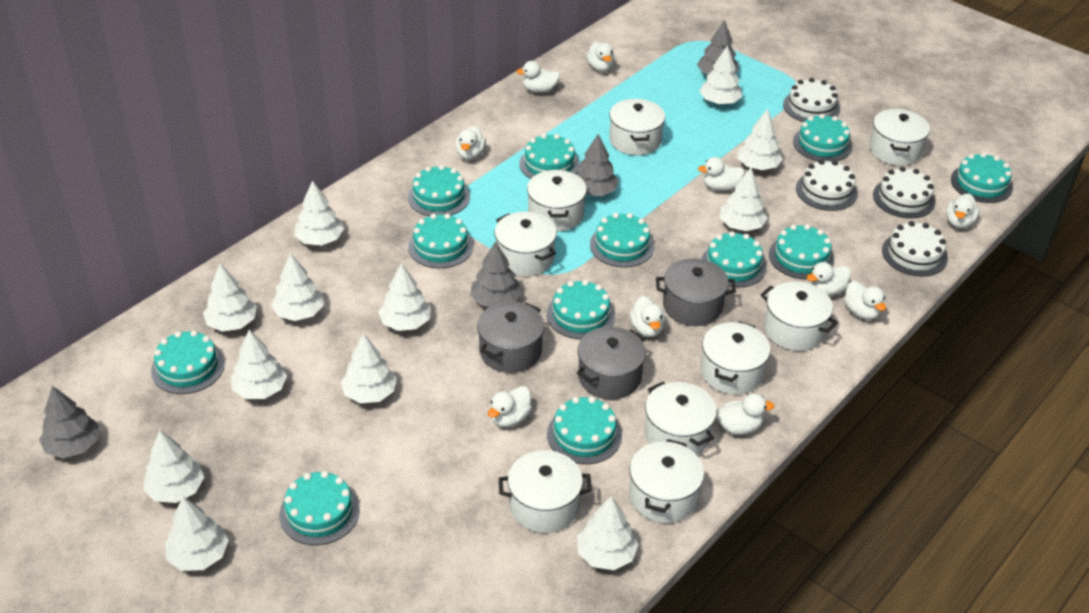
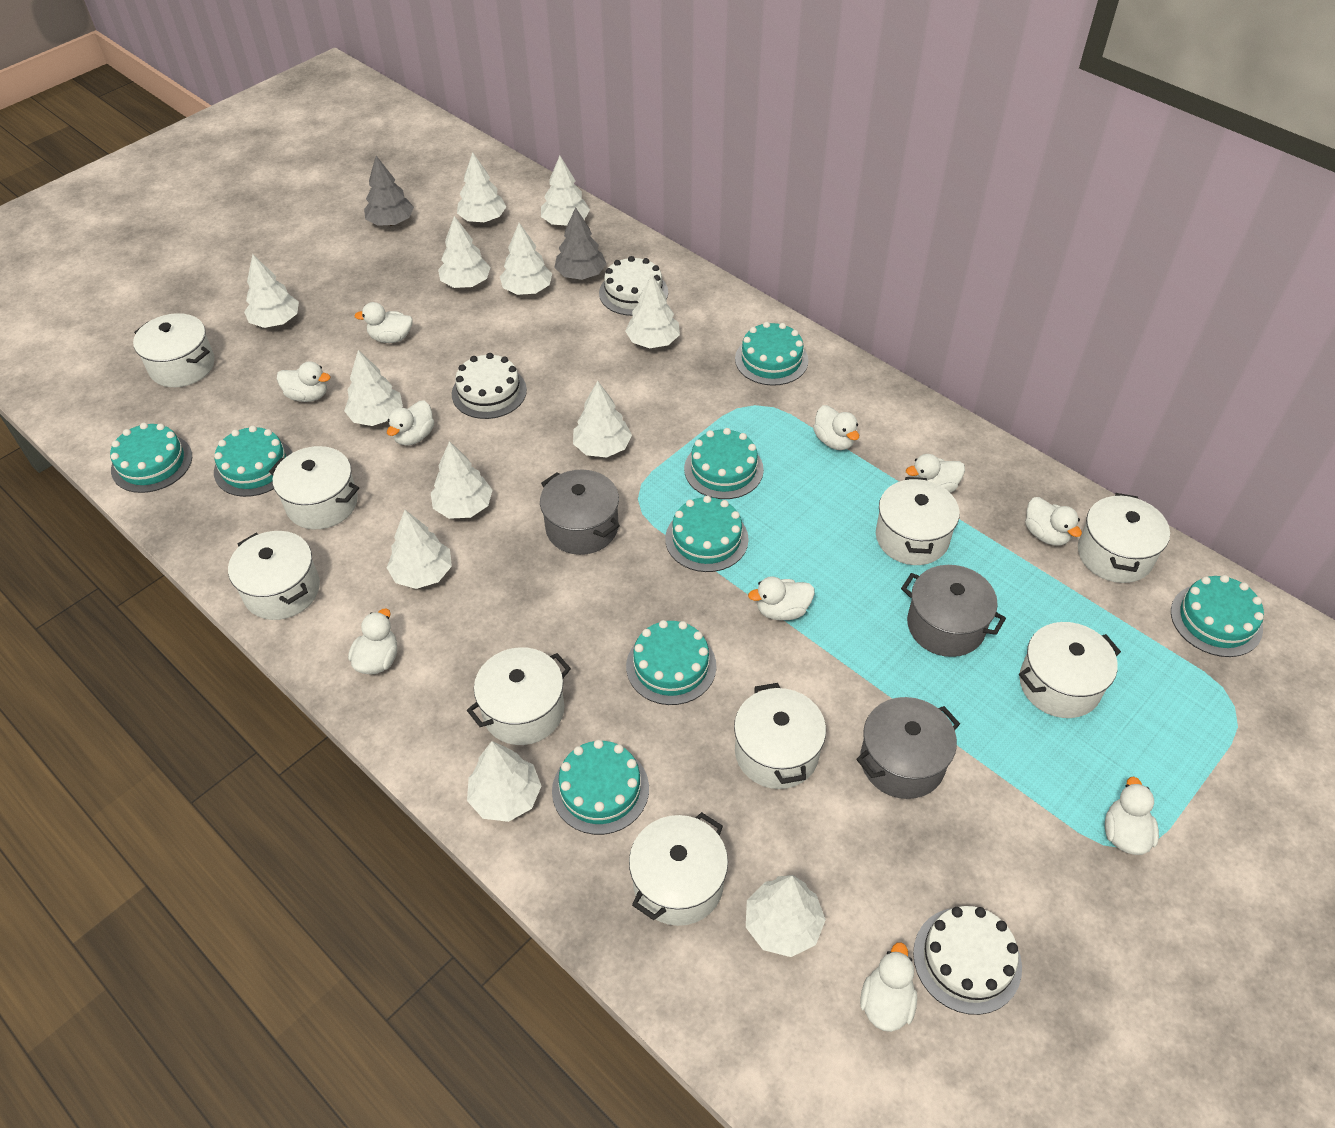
grey tree: 4 -> 2
turquoise cake: 12 -> 8
white cake: 4 -> 3

